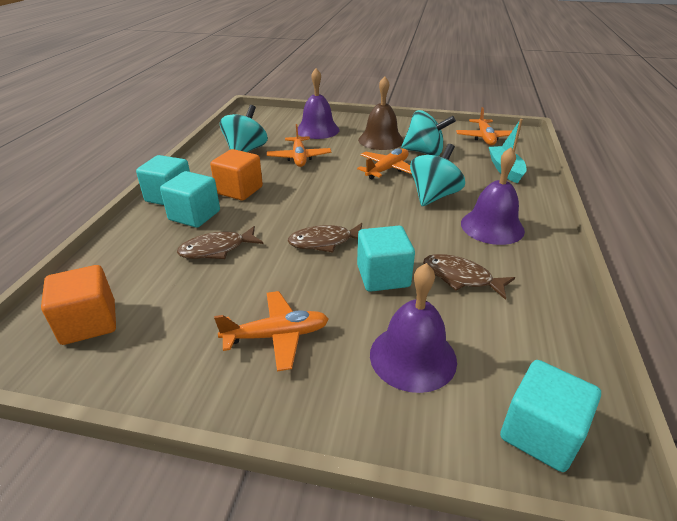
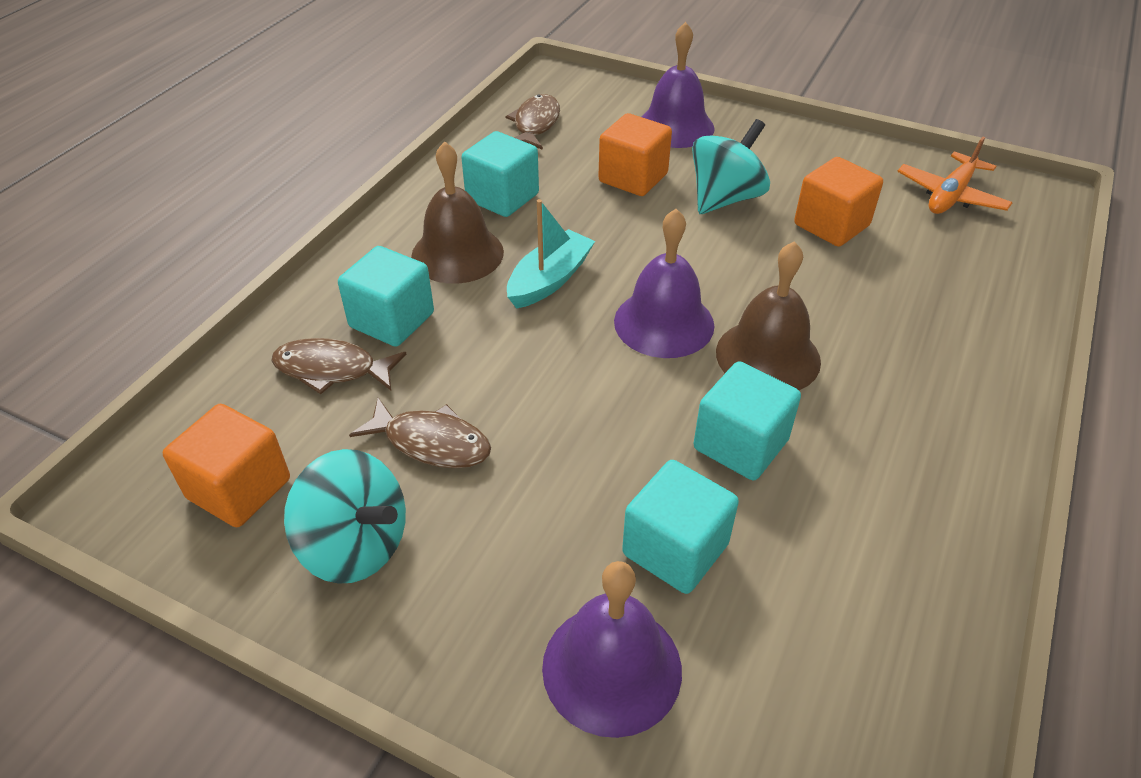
brown bell: 1 -> 2
orange cube: 2 -> 3
orange plane: 4 -> 1
turquoise spinning top: 3 -> 2

